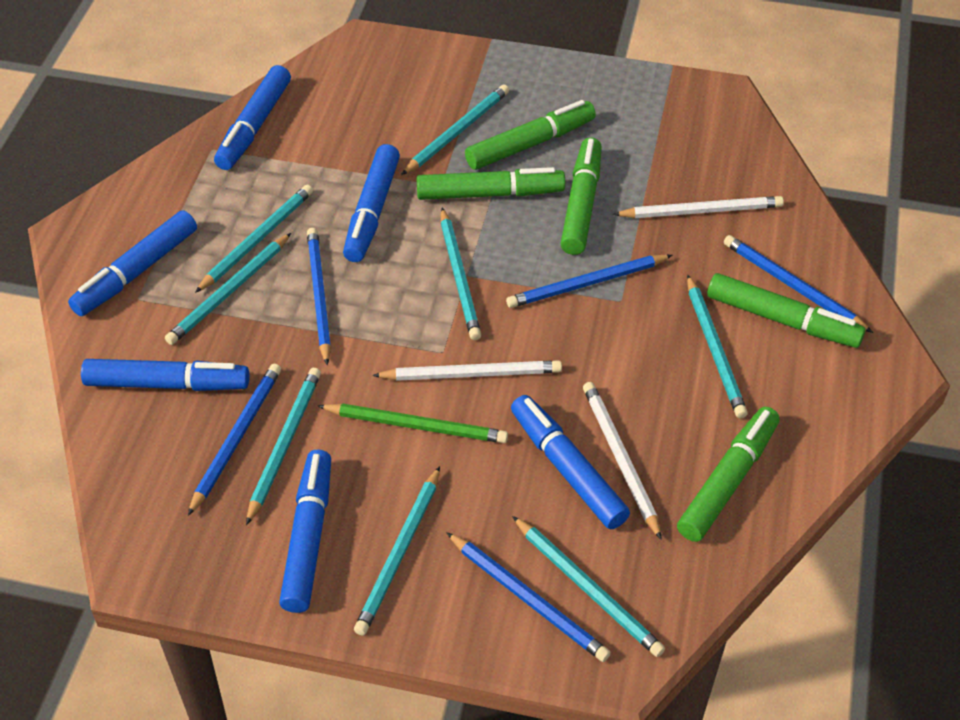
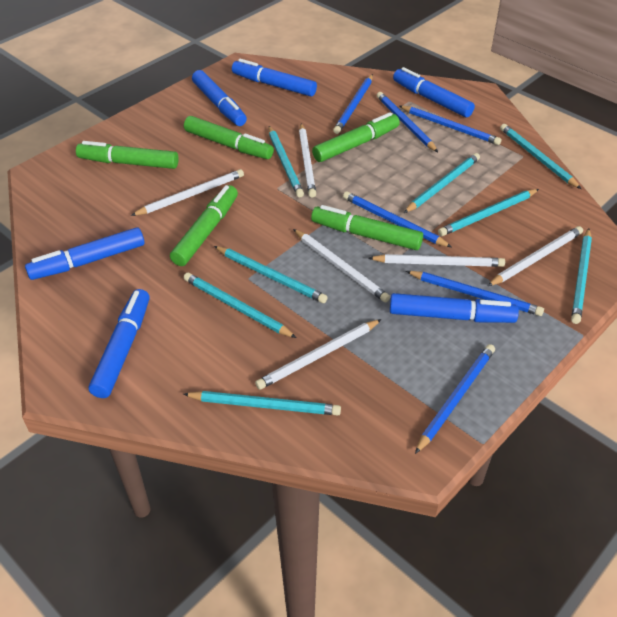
blue pencil: 5 -> 6
green pencil: 1 -> 0
white pencil: 3 -> 6

